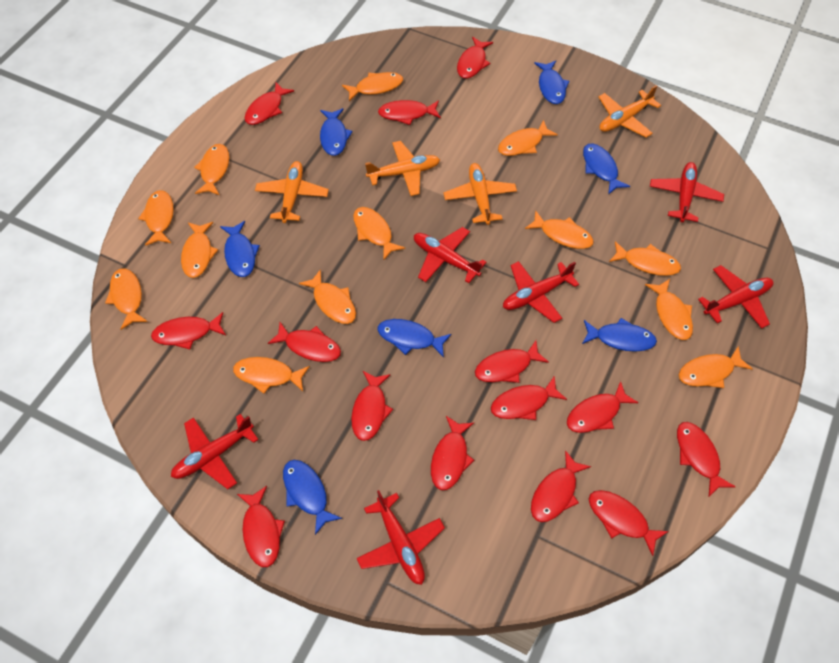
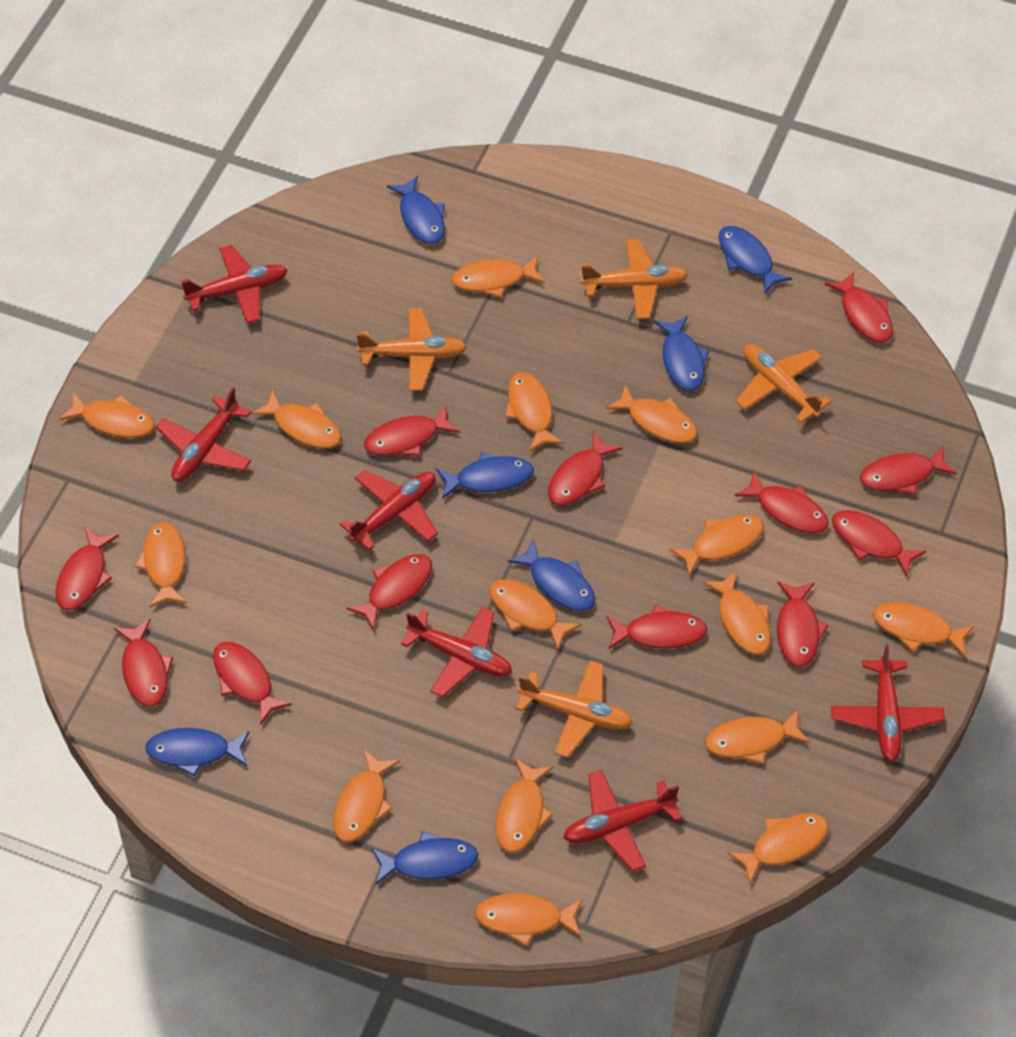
orange fish: 13 -> 15
red fish: 14 -> 12

